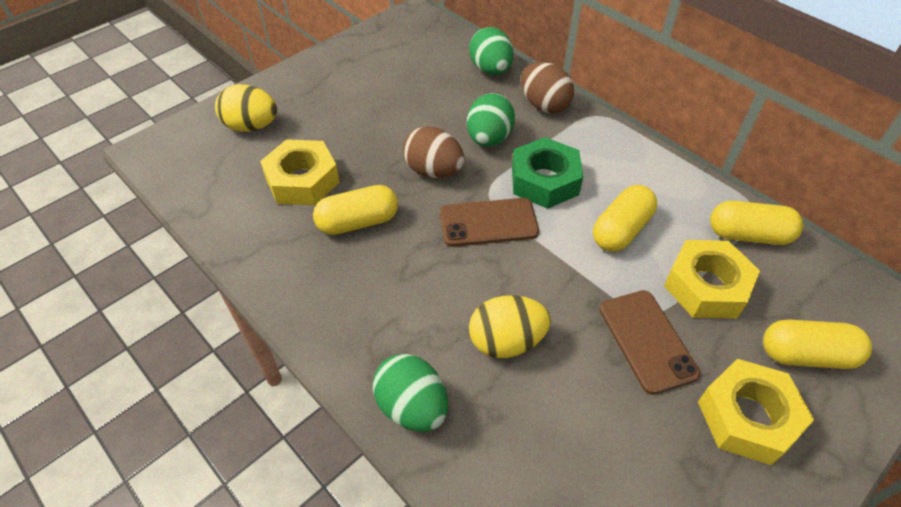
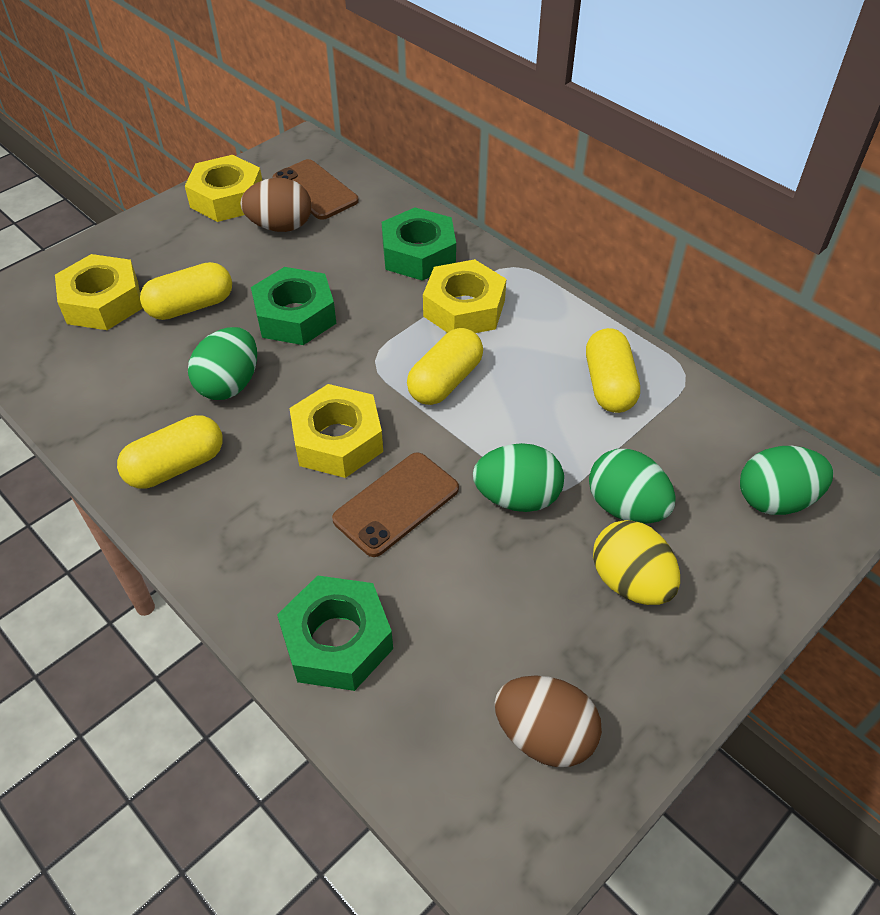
green egg: 3 -> 4
green nut: 1 -> 3
yellow egg: 2 -> 1
yellow nut: 3 -> 4

